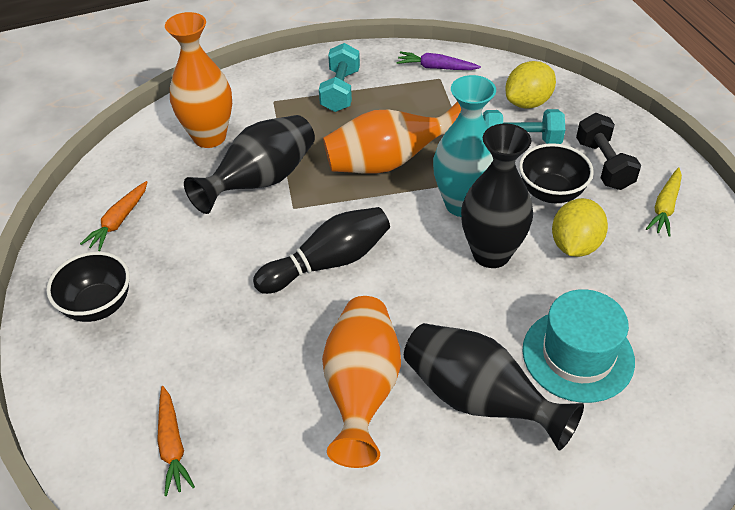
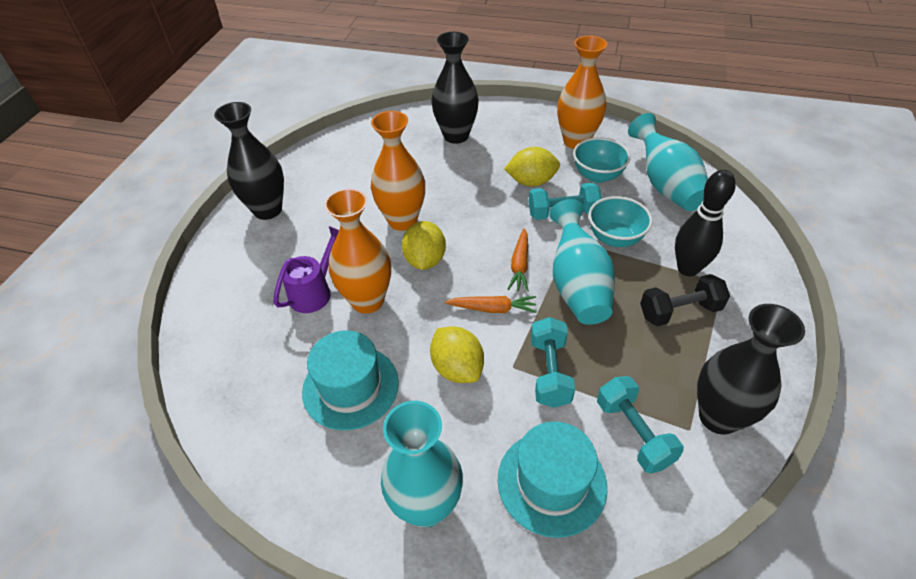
black bowl: 2 -> 0
purple carrot: 1 -> 0
purple watering can: 0 -> 1
turquoise bowl: 0 -> 2
turquoise dumbbell: 2 -> 3
turquoise hat: 1 -> 2
turquoise vase: 1 -> 3
yellow carrot: 1 -> 0
yellow lemon: 2 -> 3

